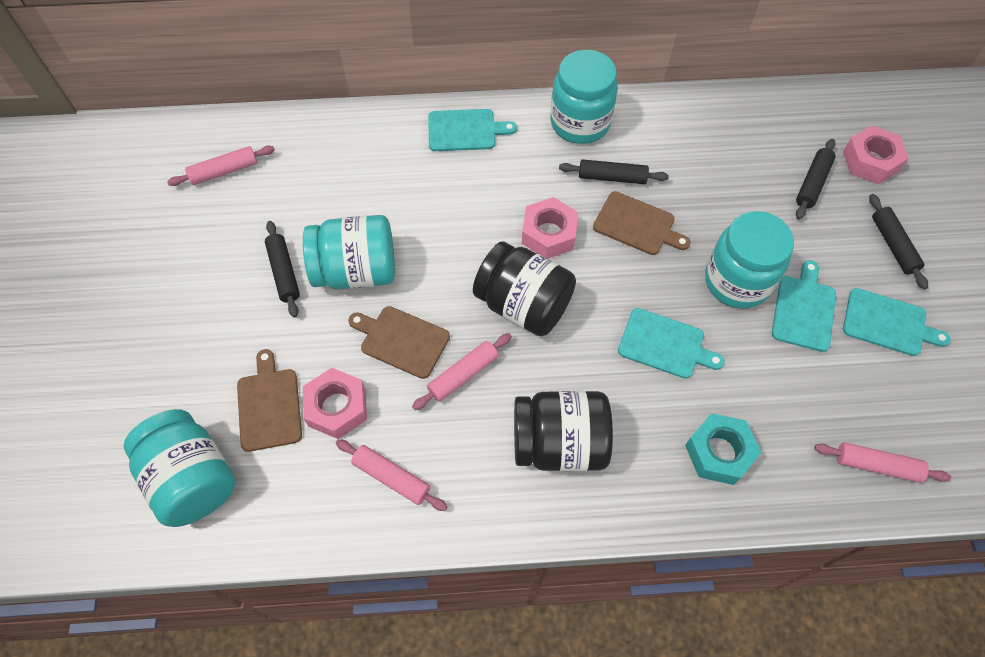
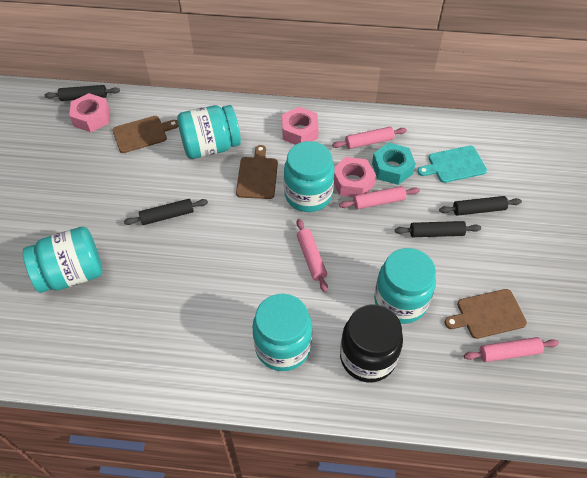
black jar: 2 -> 1
turquoise cutting board: 4 -> 1
turquoise jar: 4 -> 5

